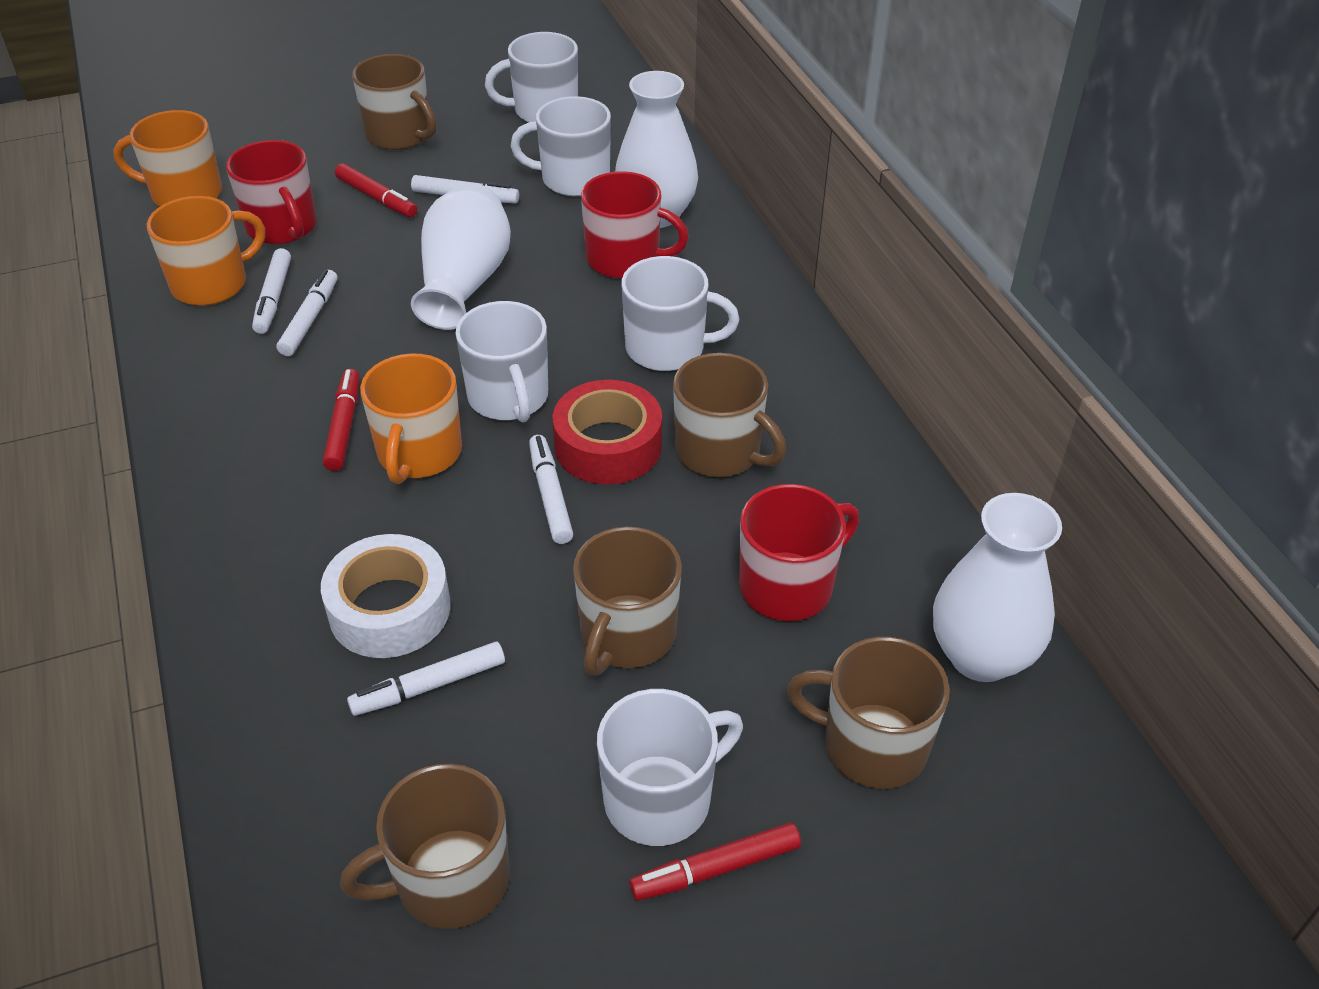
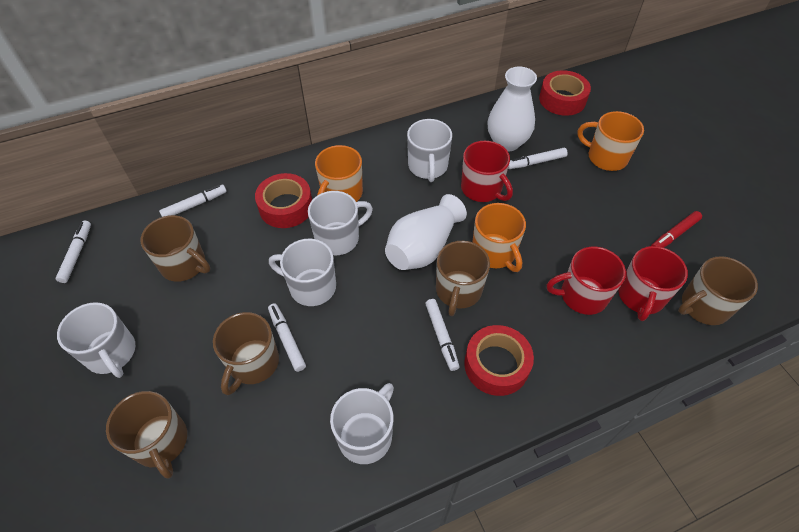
red marker: 3 -> 1
red tape: 1 -> 3
white tape: 1 -> 0
white vase: 3 -> 2

